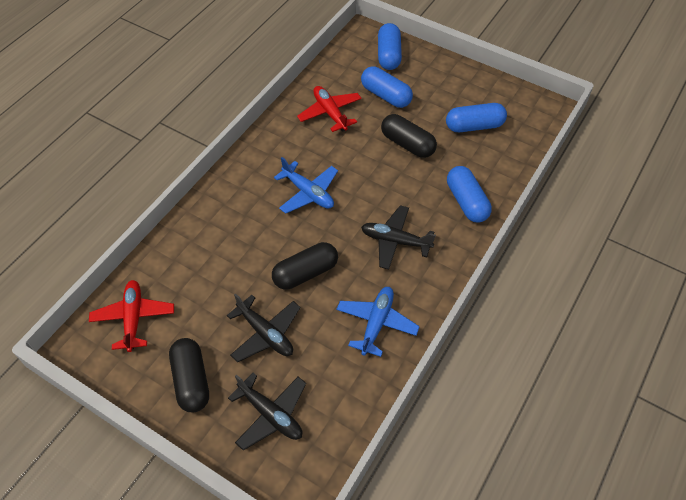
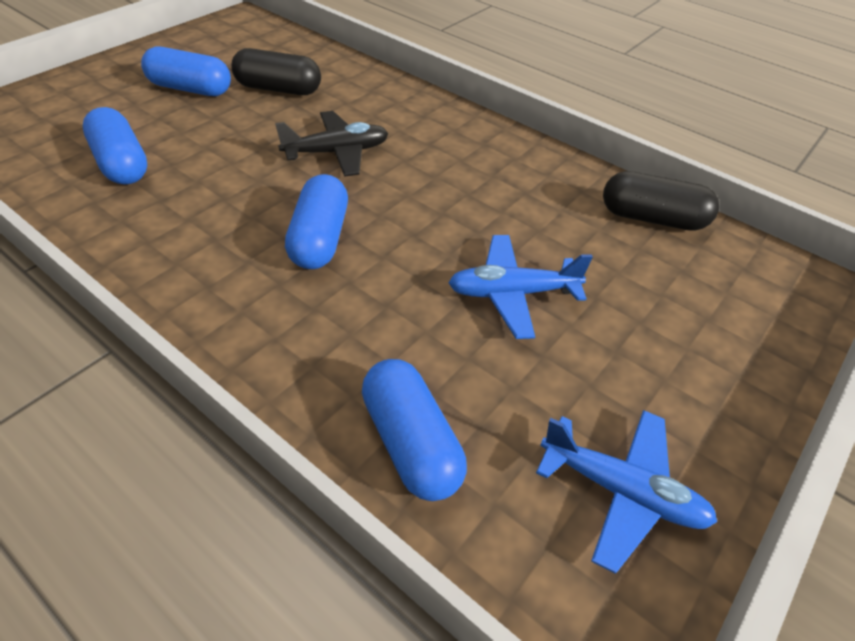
black capsule: 3 -> 2
black plane: 3 -> 1
red plane: 2 -> 0

